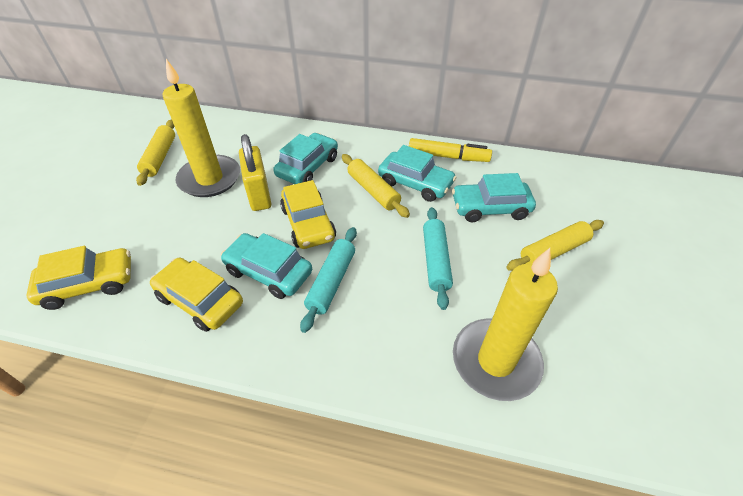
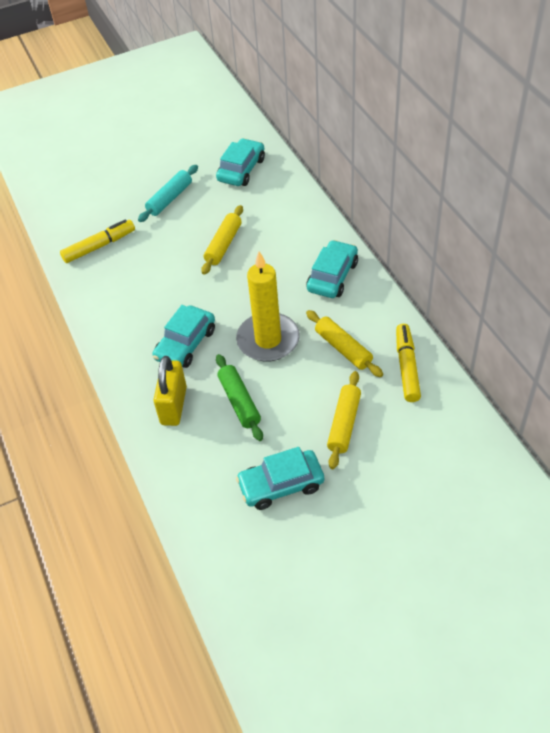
green rolling pin: 0 -> 1
turquoise rolling pin: 2 -> 1
yellow candle: 2 -> 1
yellow car: 3 -> 0
yellow marker: 1 -> 2

